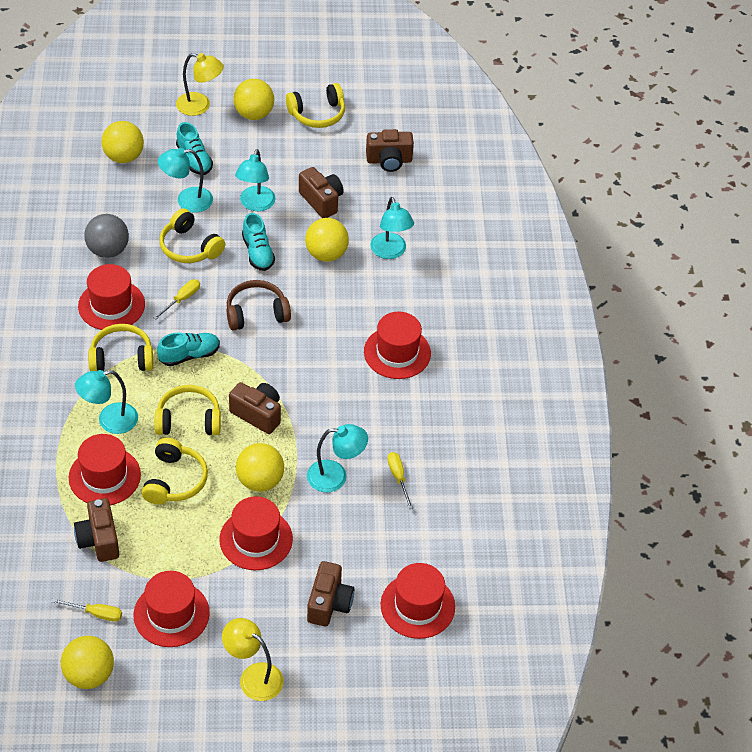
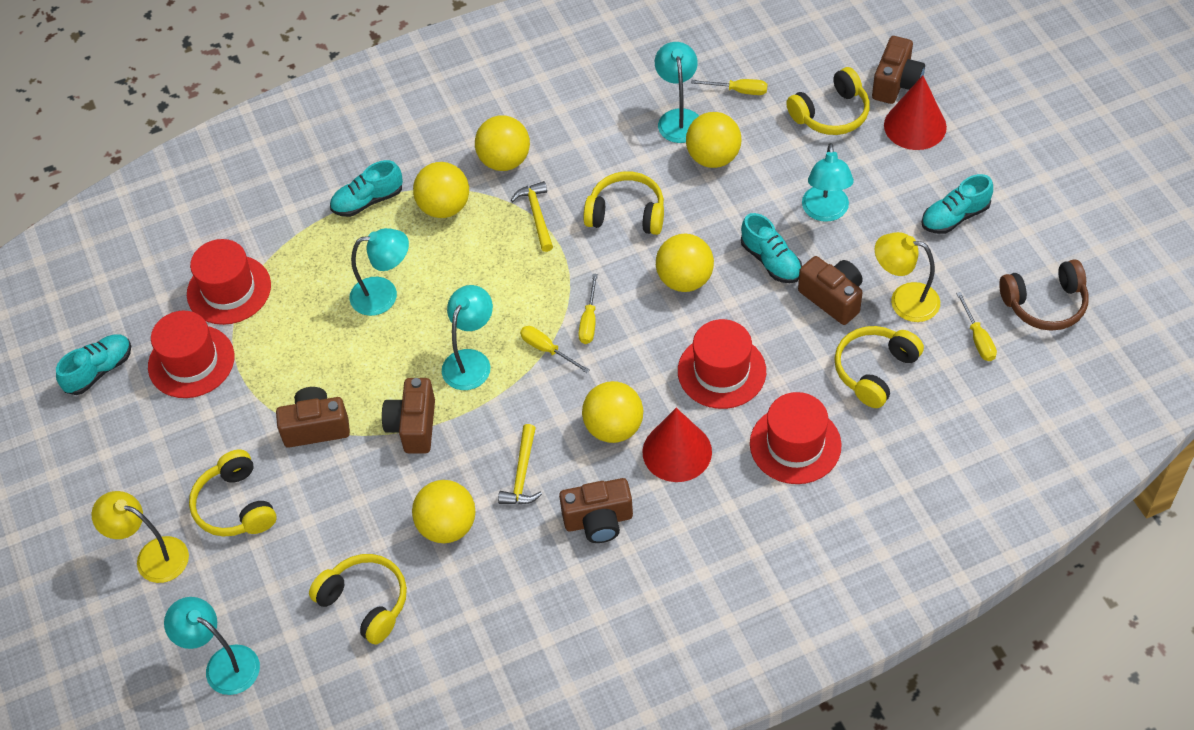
grey ball: 1 -> 0
red cone: 0 -> 2
red hat: 6 -> 4
turquoise shoe: 3 -> 4
yellow ball: 5 -> 6
yellow hammer: 0 -> 2
yellow screwdriver: 3 -> 4

